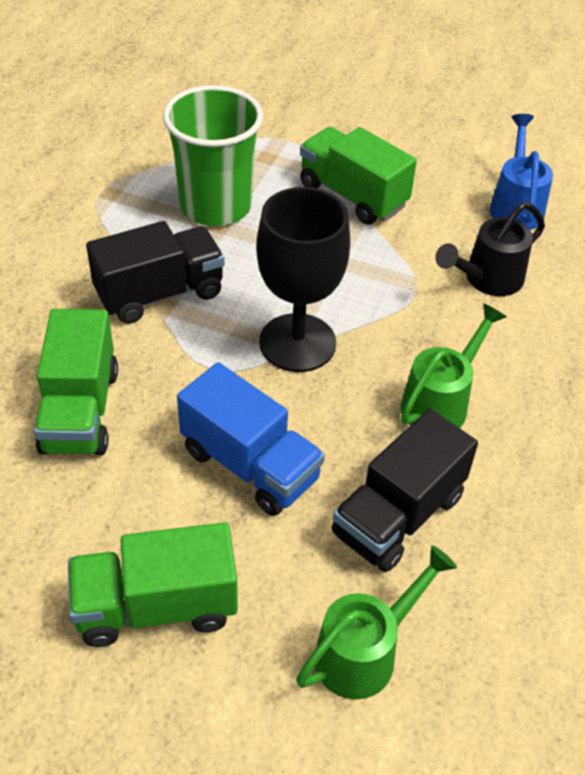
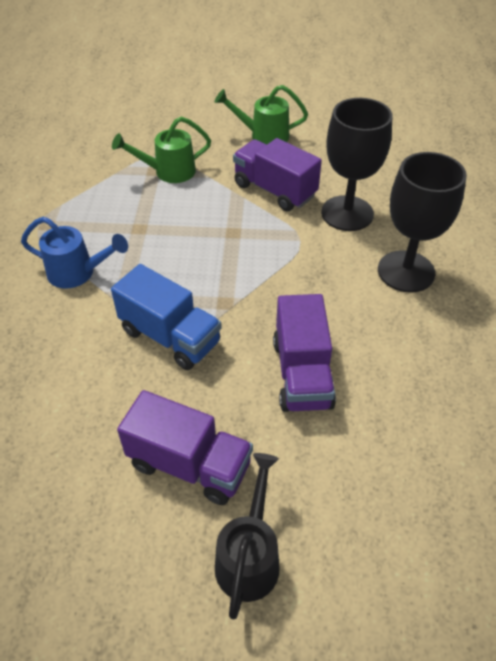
black goblet: 1 -> 2
black truck: 2 -> 0
green cup: 1 -> 0
green truck: 3 -> 0
purple truck: 0 -> 3

